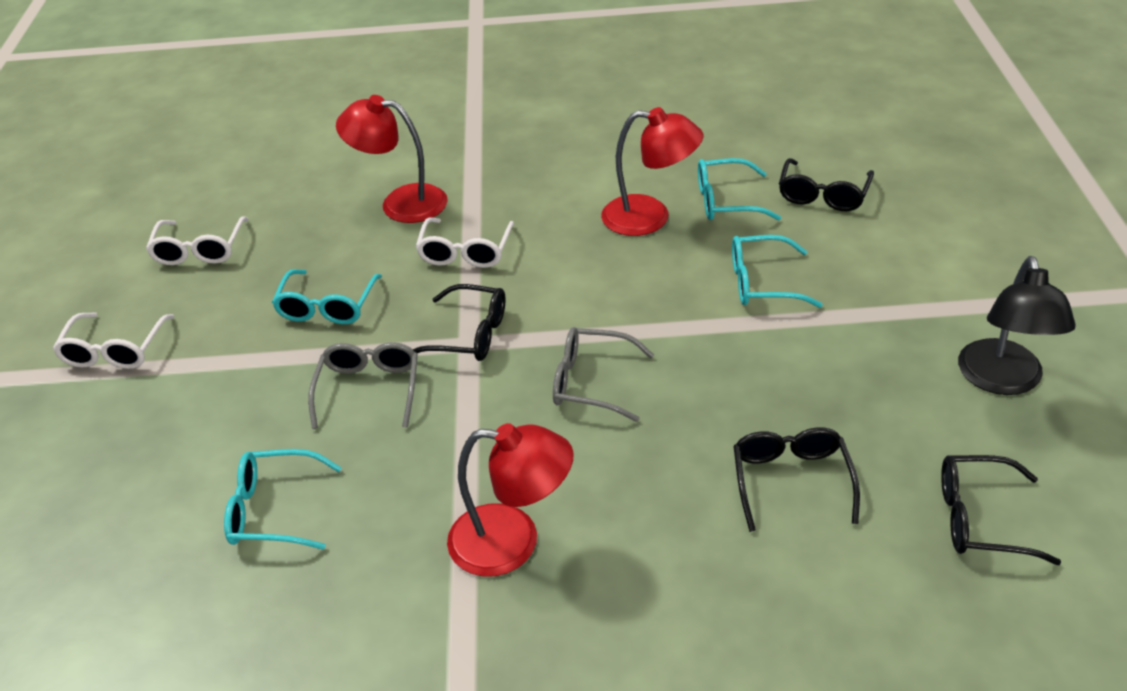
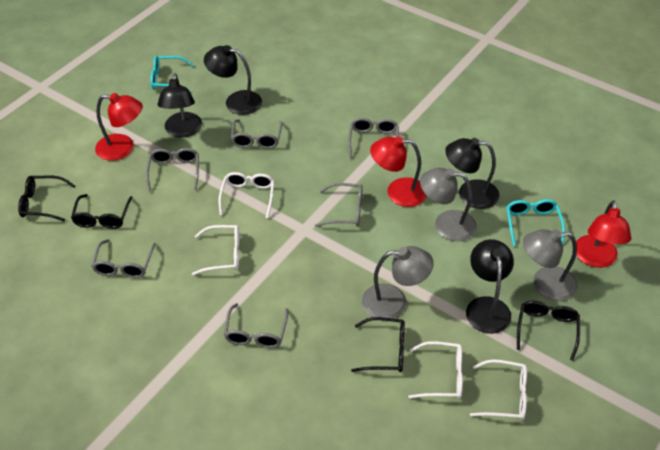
black lamp: 1 -> 4
grey glasses: 2 -> 6
grey lamp: 0 -> 3
turquoise glasses: 4 -> 2
white glasses: 3 -> 4

